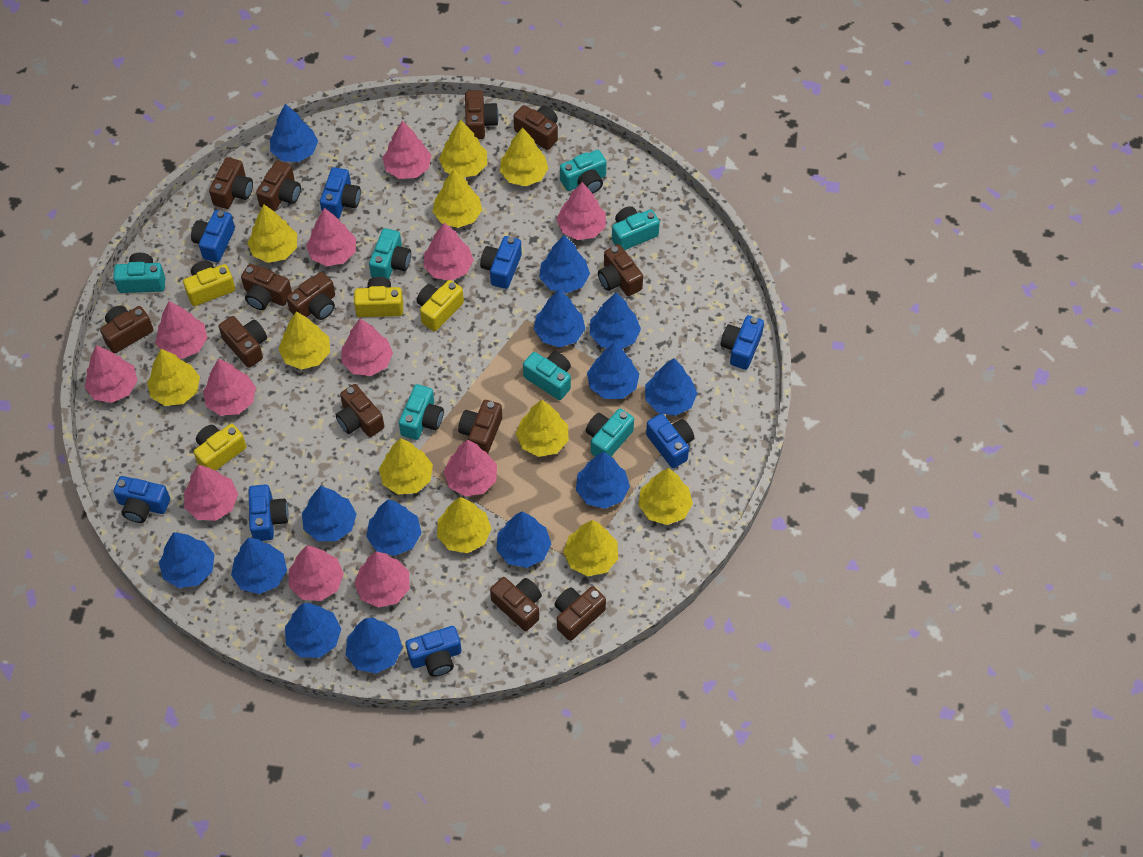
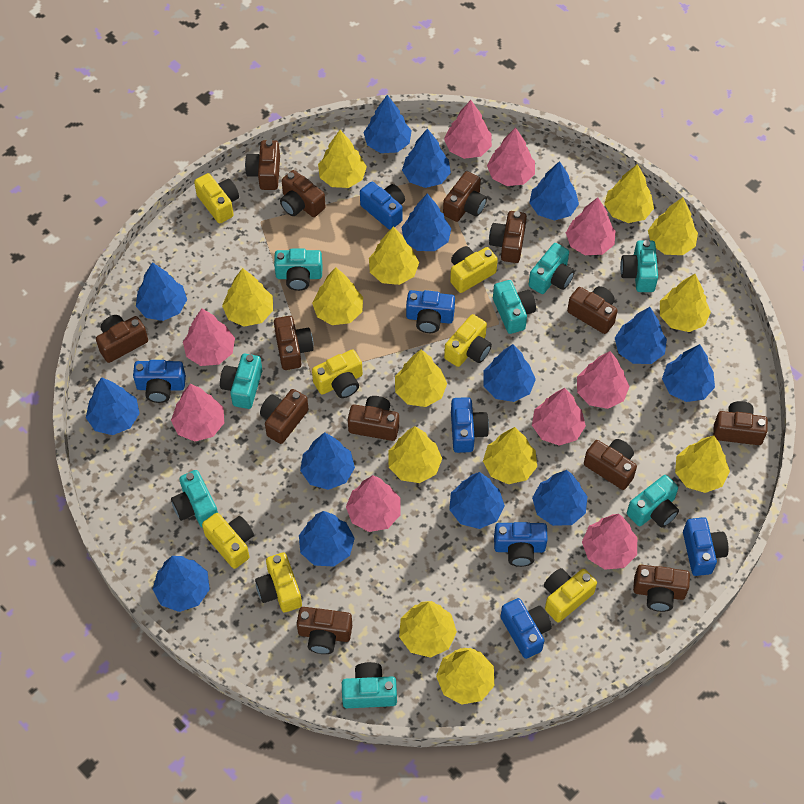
blue camera: 8 -> 7
pink tree: 12 -> 9
turquoise camera: 7 -> 8
yellow camera: 4 -> 7
yellow tree: 11 -> 13

